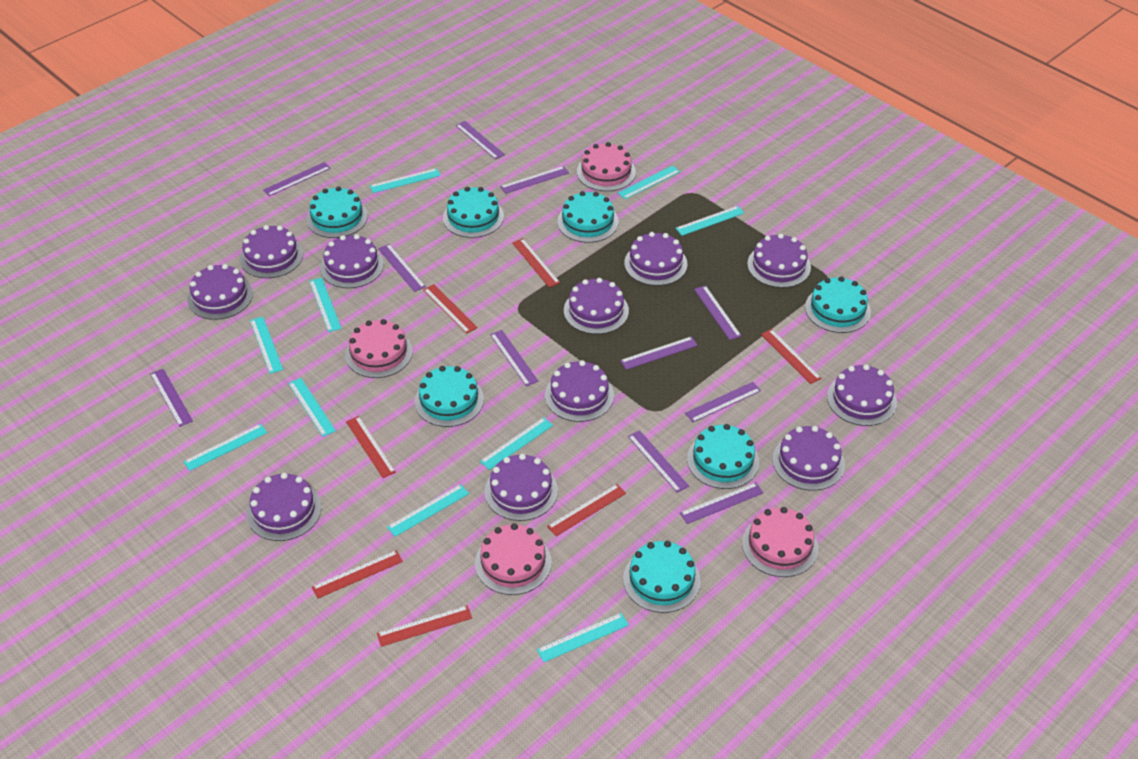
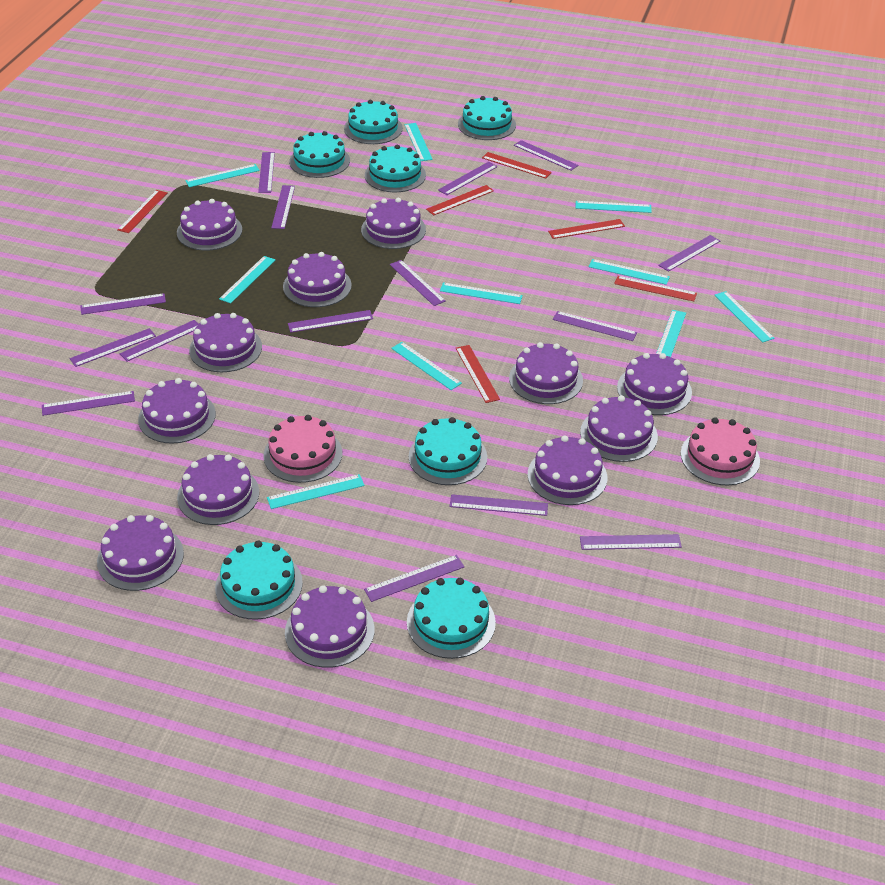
pink cake: 4 -> 2
purple cake: 11 -> 12
purple ruler: 11 -> 15
red ruler: 7 -> 6

